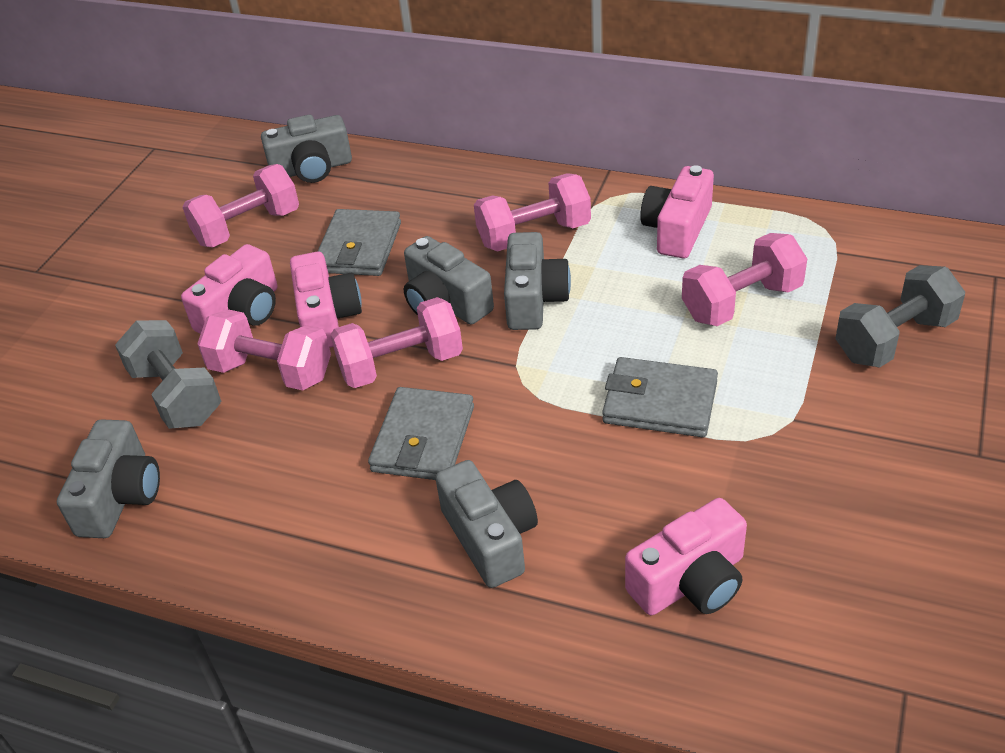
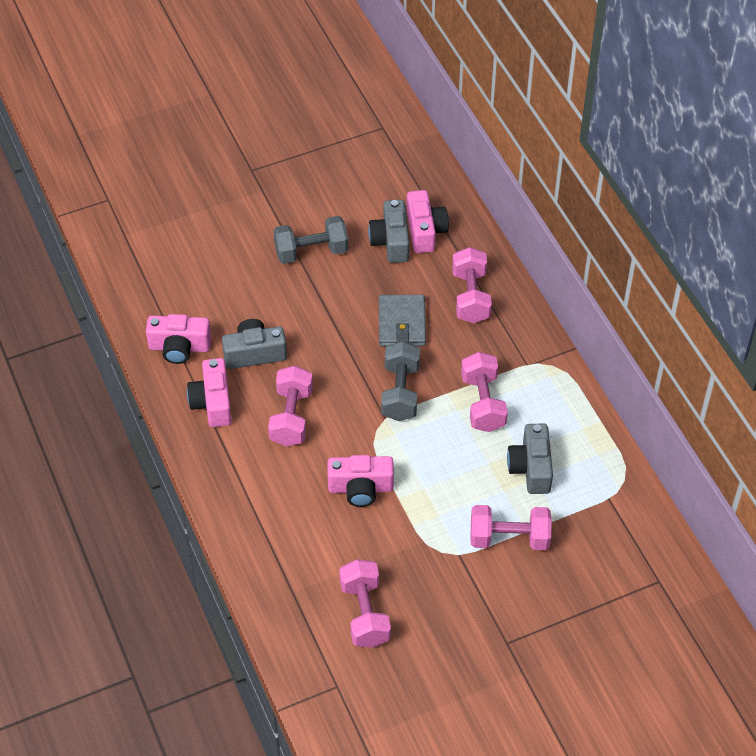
grey camera: 5 -> 3
grey wallet: 3 -> 1

